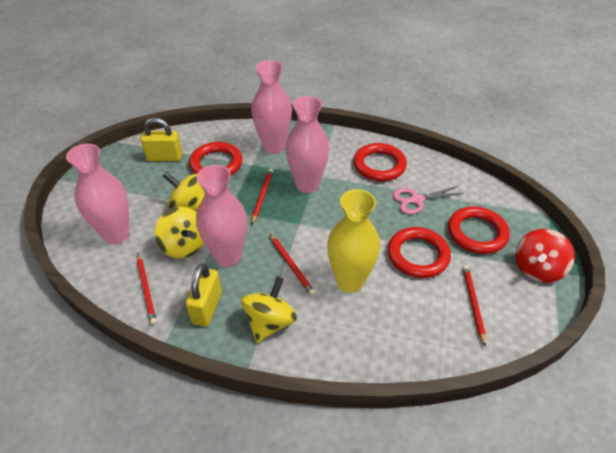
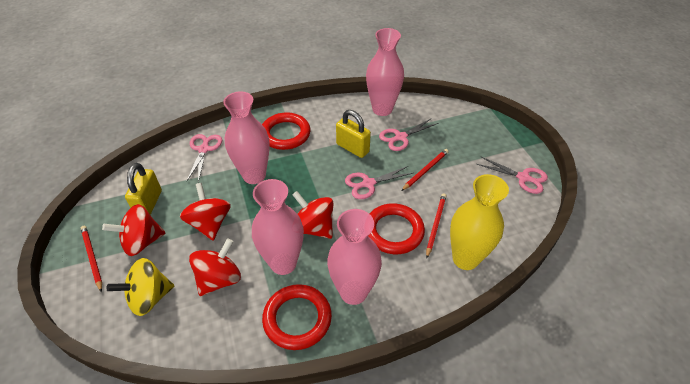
pink scissors: 1 -> 4
red pencil: 4 -> 3
red ring: 4 -> 3
red spinning top: 1 -> 4
yellow spinning top: 3 -> 1

